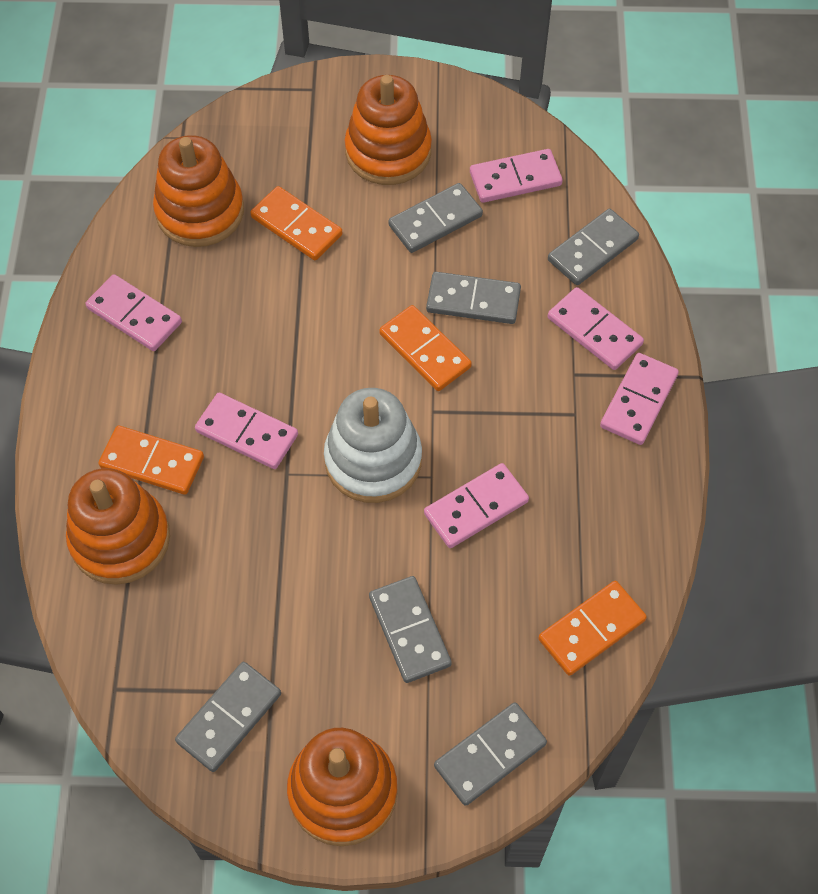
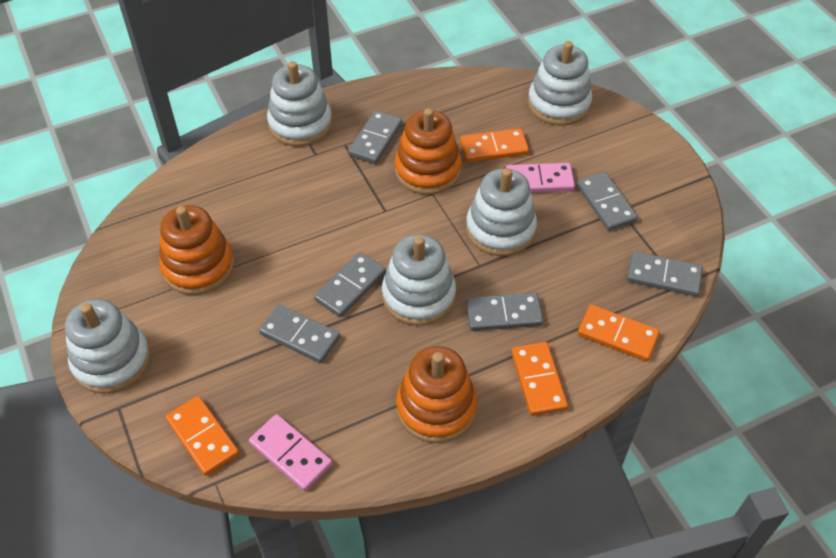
orange stacking toy: 4 -> 3
pink domino: 6 -> 2
white stacking toy: 1 -> 5

